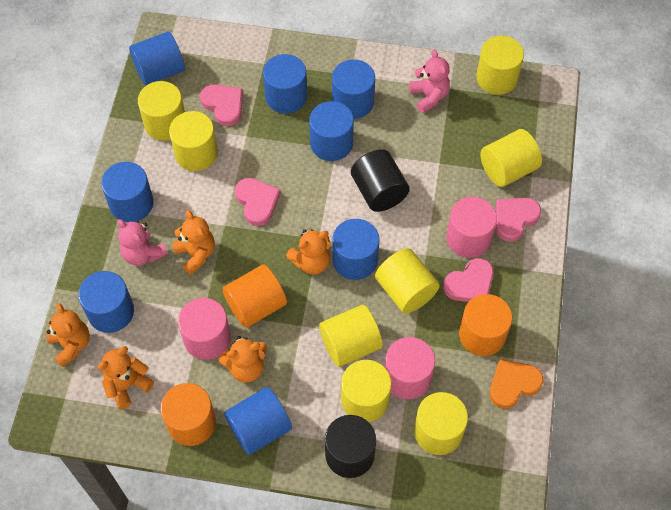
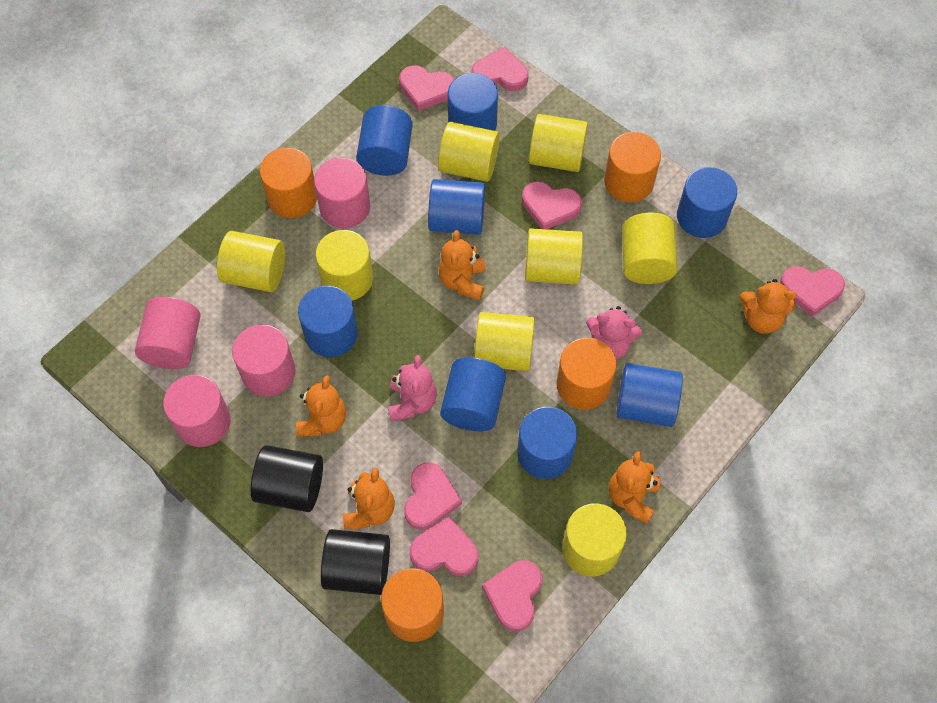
orange cylinder: 3 -> 4
orange heart: 1 -> 0
pink cylinder: 3 -> 4
pink heart: 4 -> 7

